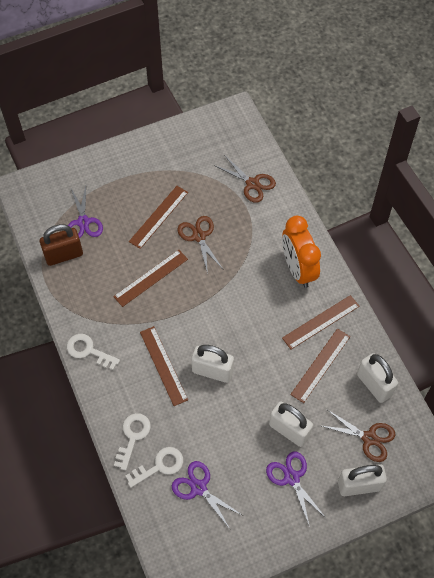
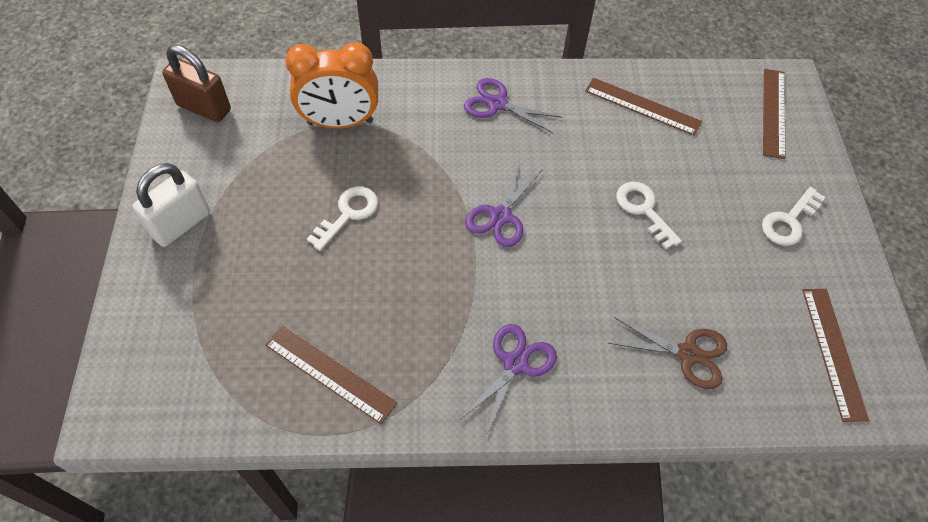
brown ruler: 5 -> 4
brown scissors: 3 -> 1
white padlock: 4 -> 1

